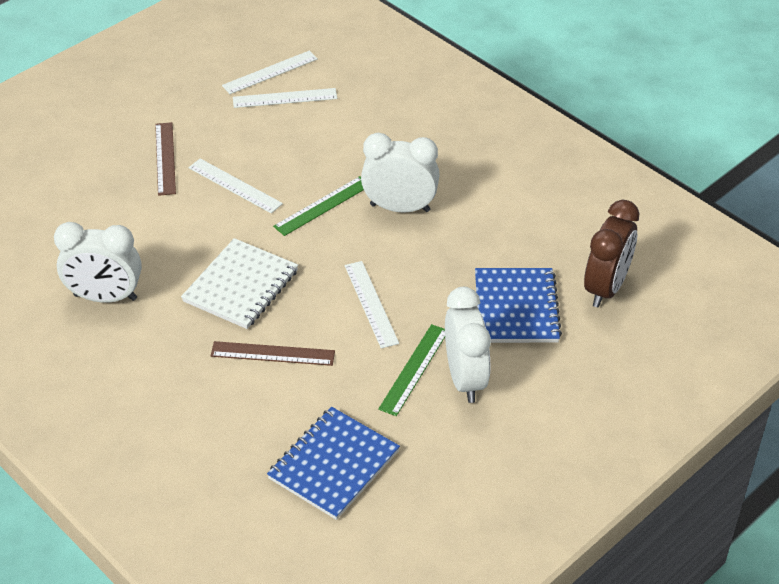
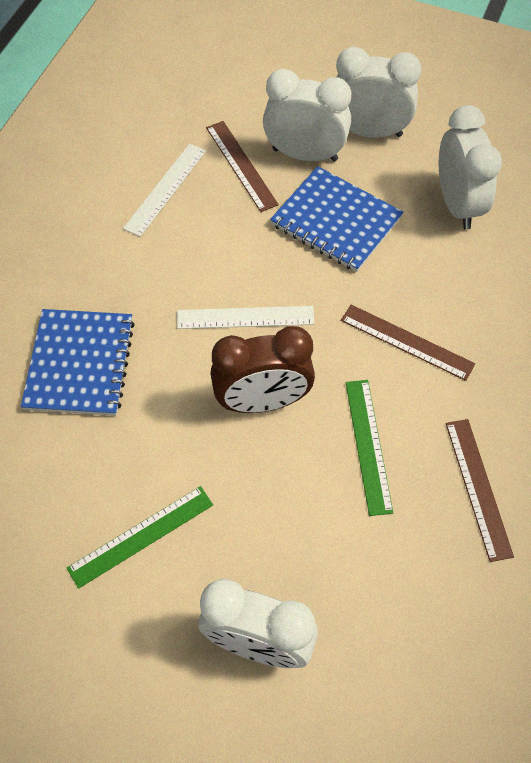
brown ruler: 2 -> 3
white clock: 3 -> 4
white notebook: 1 -> 0
white ruler: 4 -> 2

